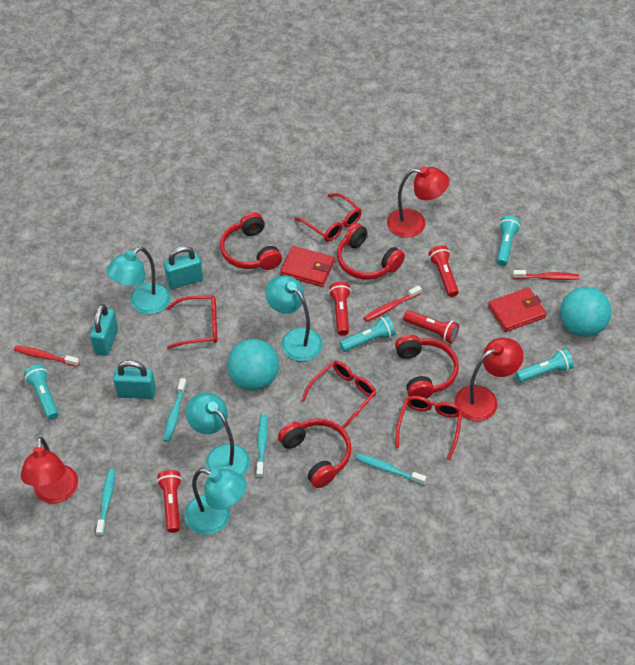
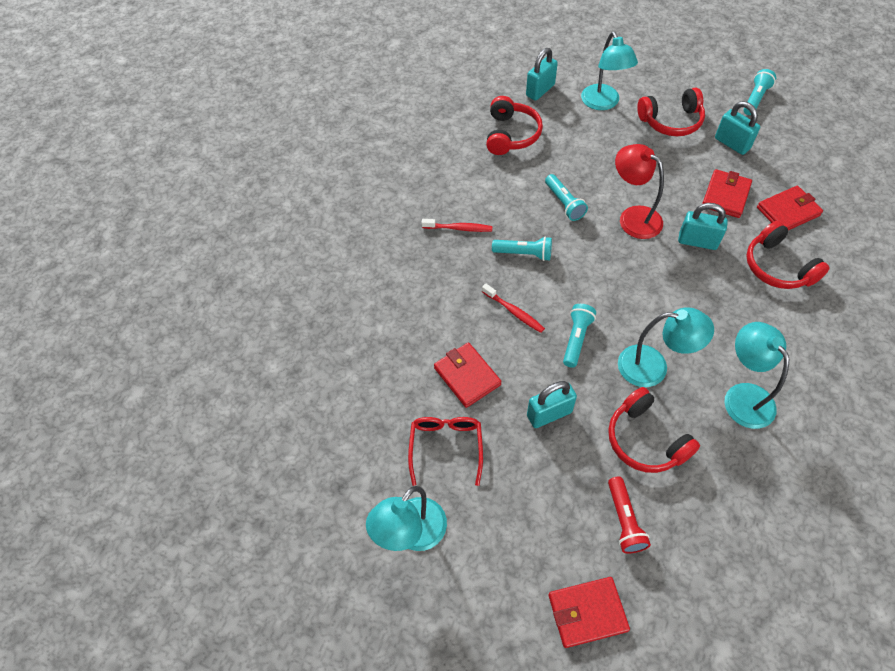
red flashlight: 4 -> 1
red glasses: 4 -> 1
red lamp: 3 -> 1
red toothbrush: 3 -> 2
red wallet: 2 -> 4
turquoise ball: 2 -> 0
turquoise padlock: 3 -> 4
turquoise toothbrush: 4 -> 0

